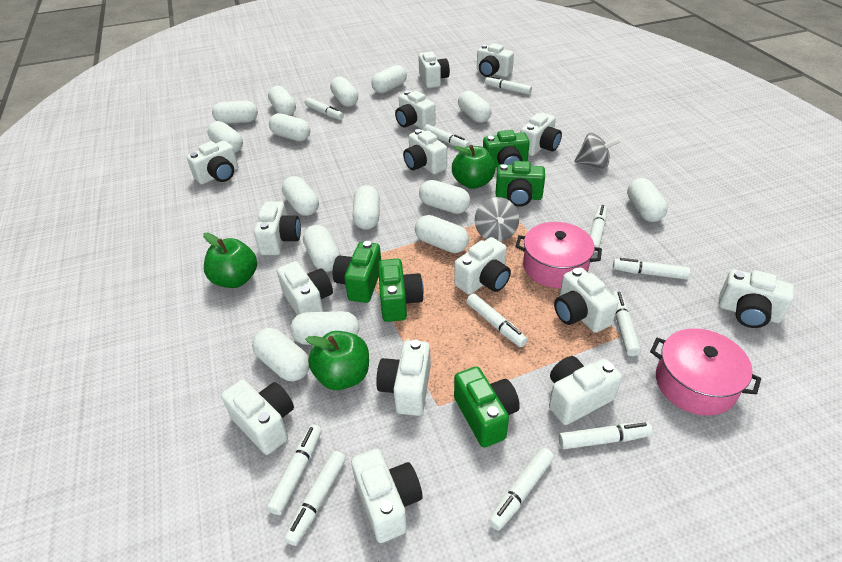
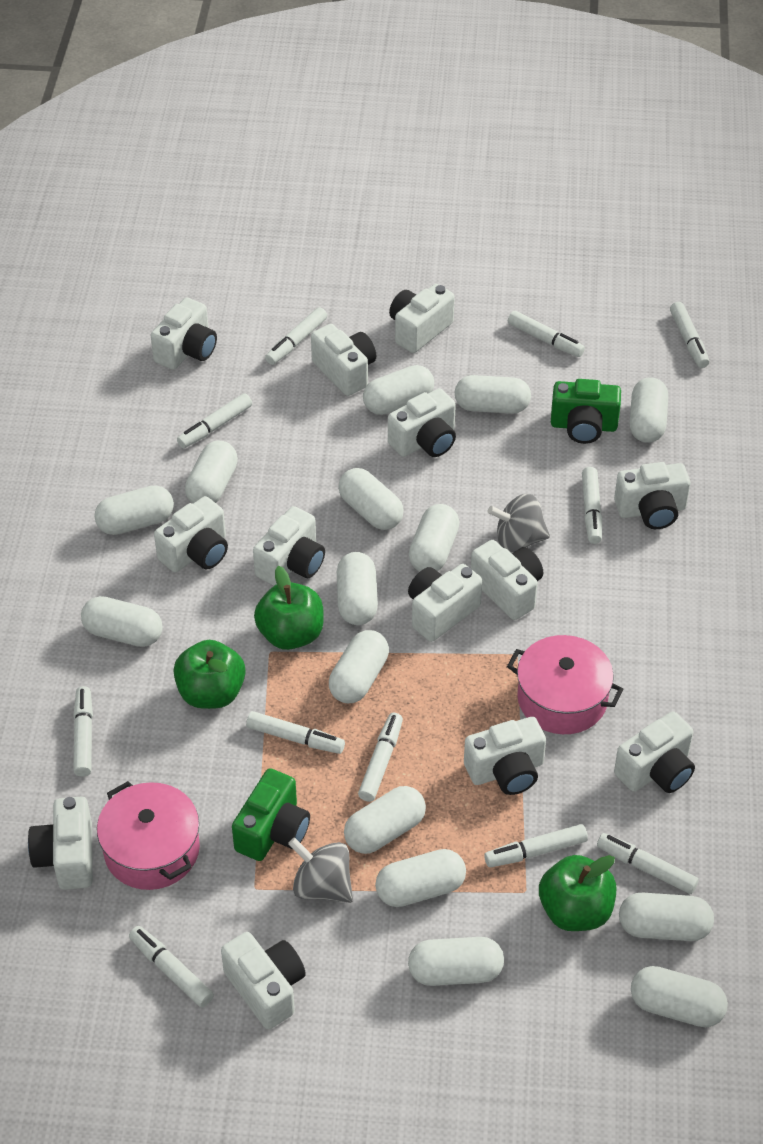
green camera: 5 -> 2
white camera: 15 -> 13

